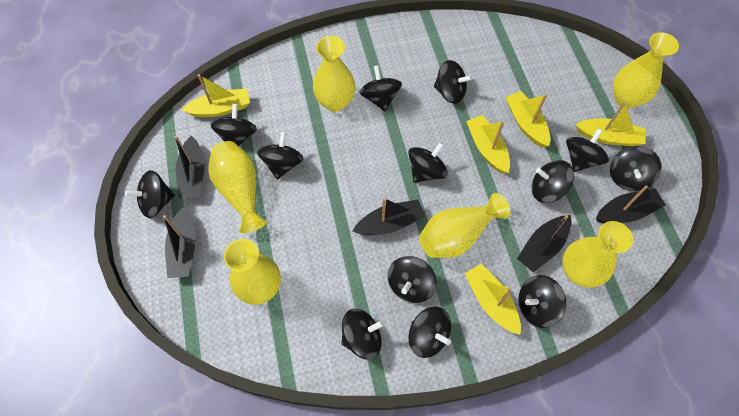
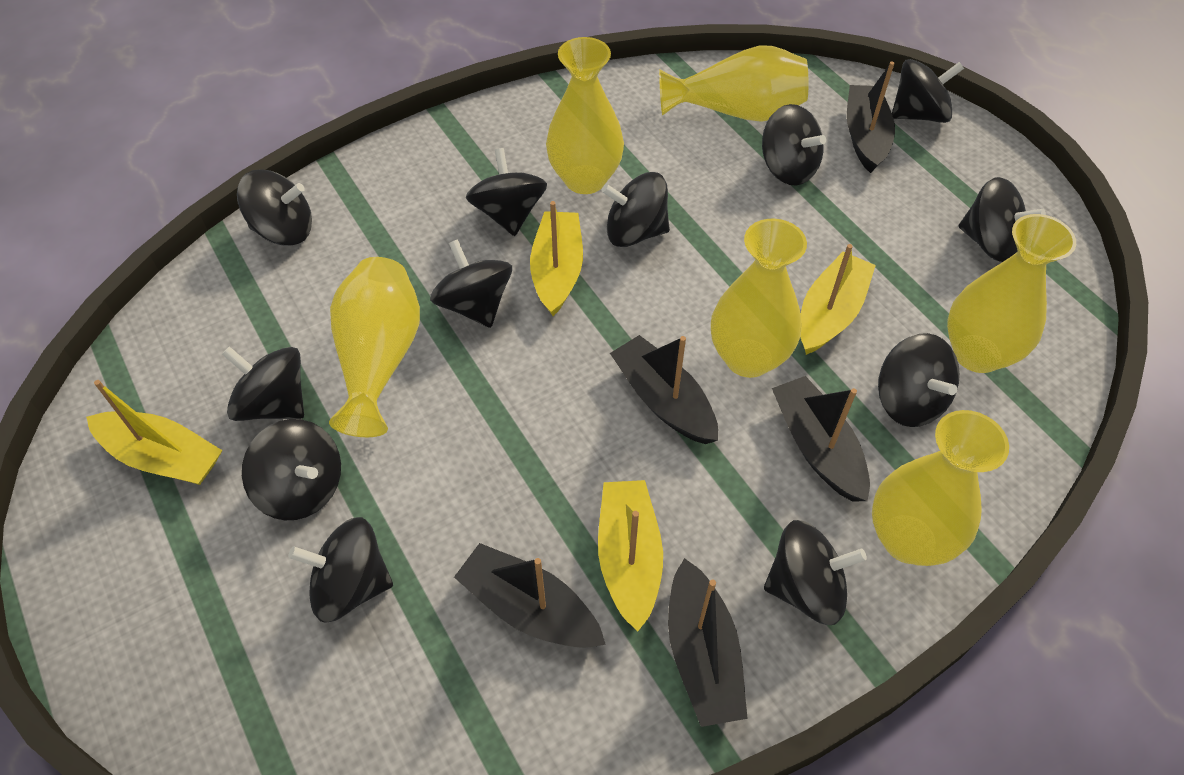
black spinning top: 13 -> 12
yellow boat: 5 -> 4

